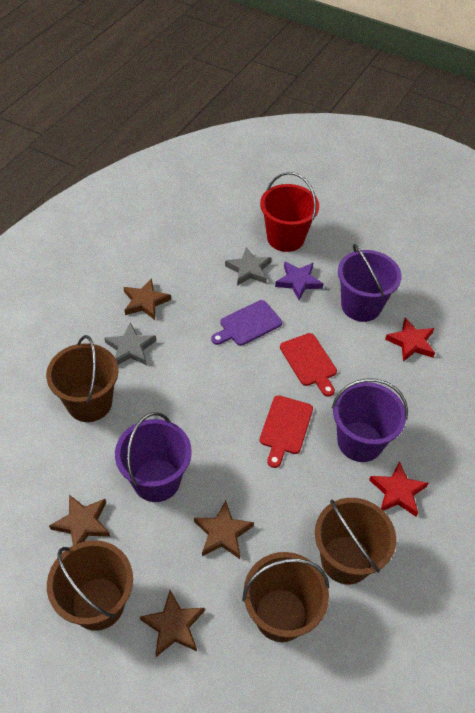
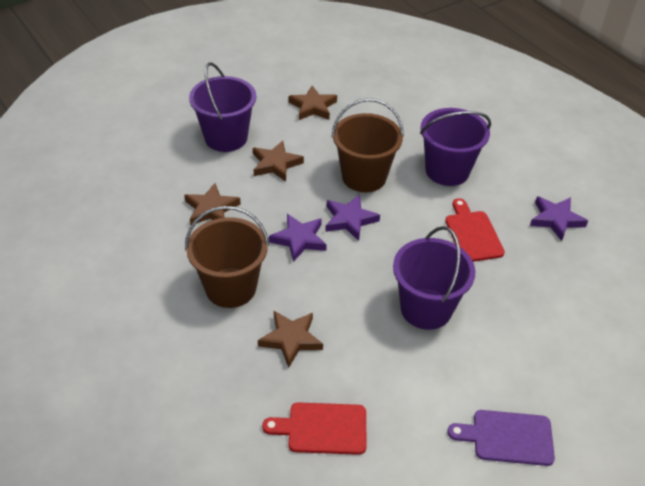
brown bucket: 4 -> 2
grey star: 2 -> 0
purple star: 1 -> 3
red bucket: 1 -> 0
red star: 2 -> 0

